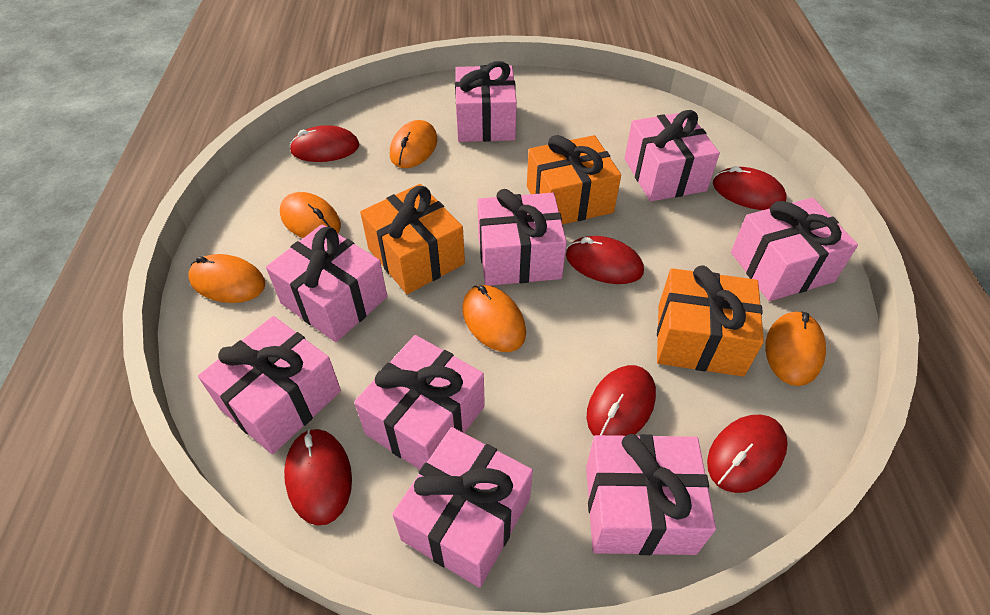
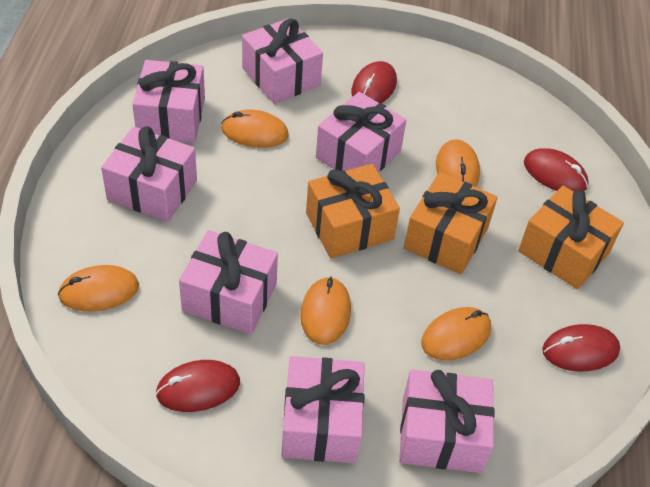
pink gift: 9 -> 7
red mouse: 6 -> 4

